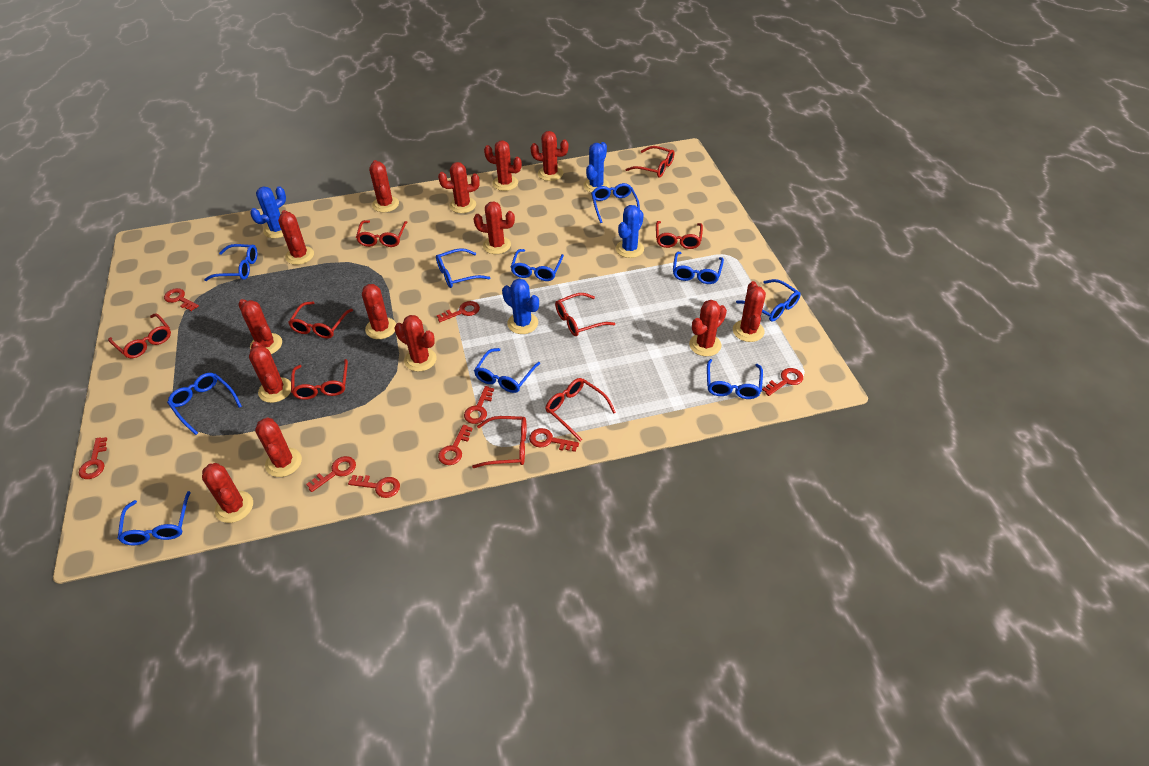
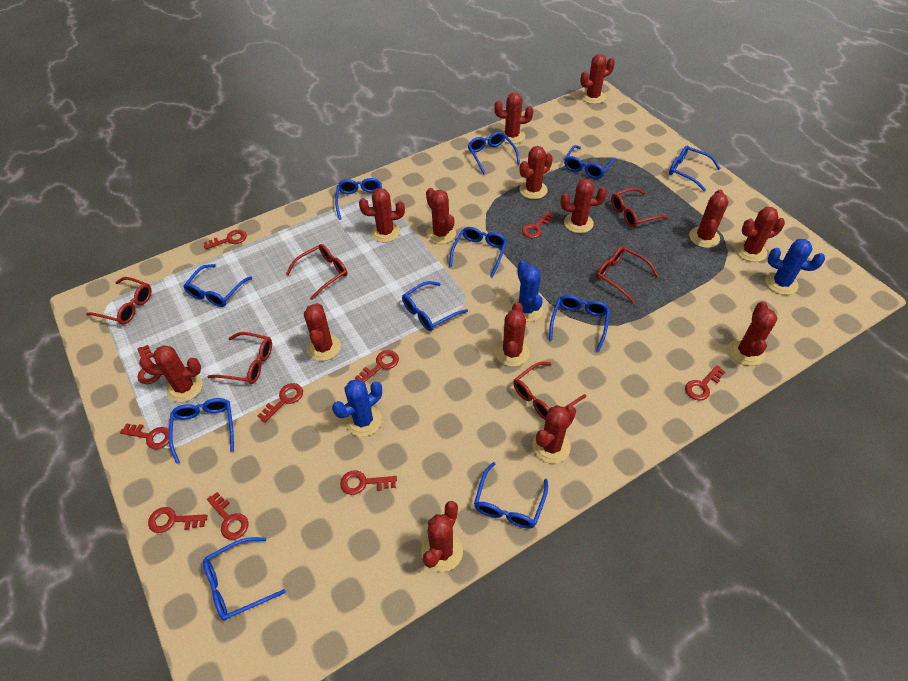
blue cactus: 4 -> 3
blue glasses: 10 -> 11
red glasses: 9 -> 6
red key: 9 -> 10

